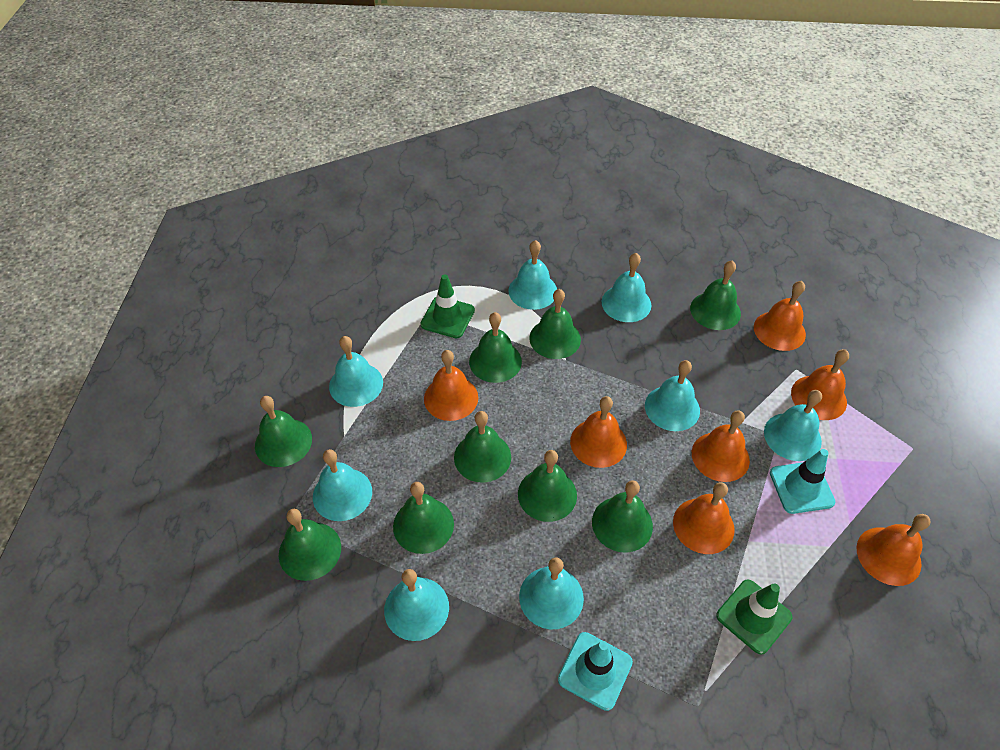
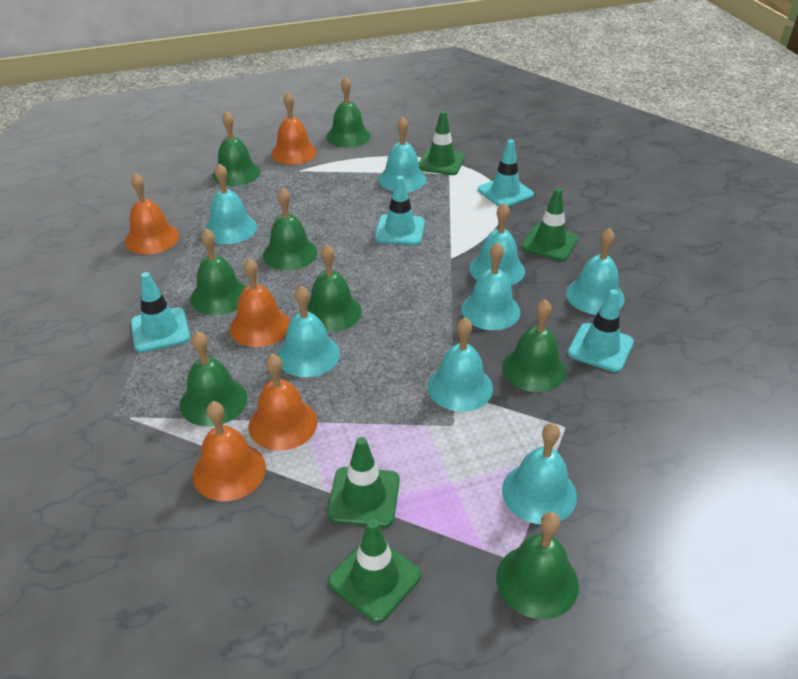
green bell: 9 -> 8
green traffic cone: 2 -> 4
orange bell: 7 -> 5
turquoise traffic cone: 2 -> 4

